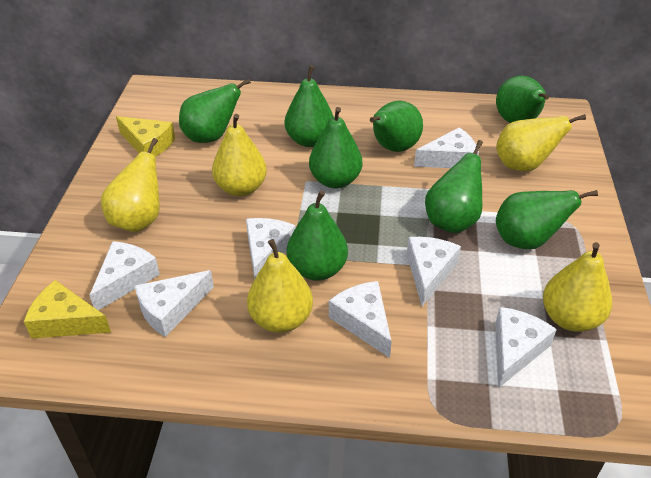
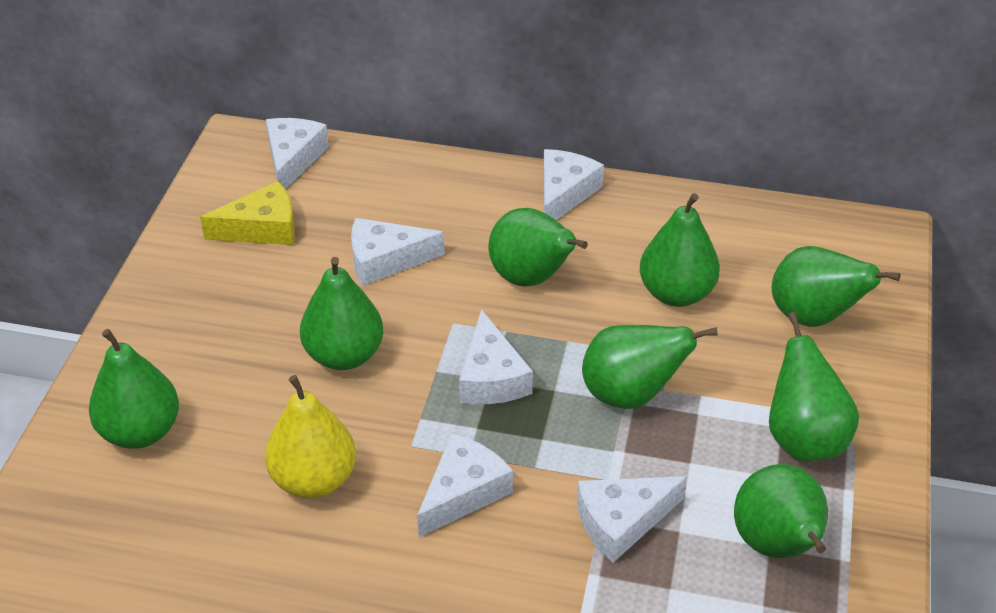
white cheese: 7 -> 6
yellow cheese: 2 -> 1
yellow pear: 5 -> 1

